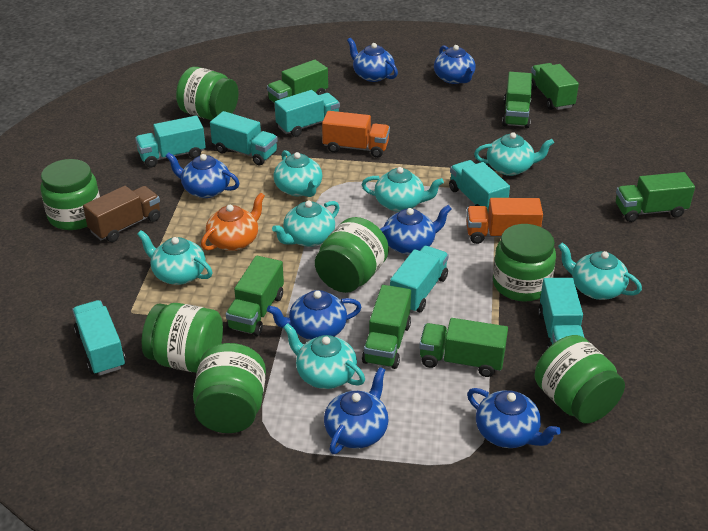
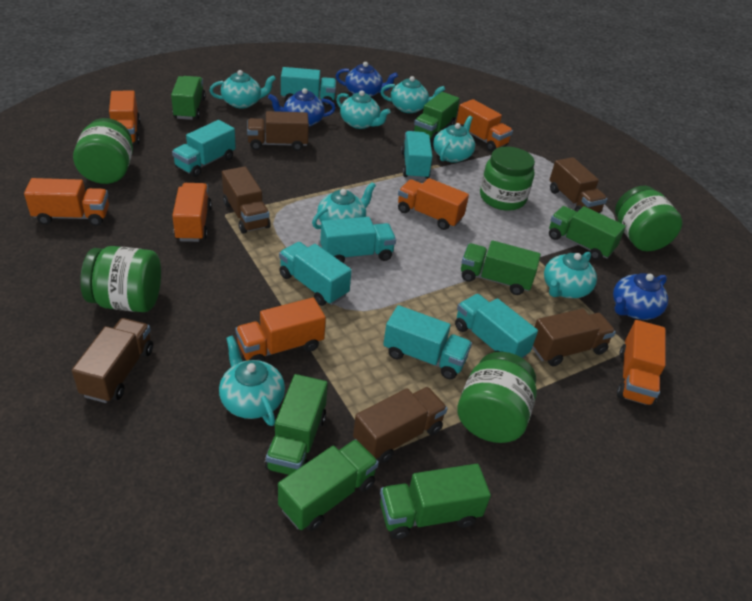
blue teapot: 7 -> 3
brown truck: 1 -> 6
green jar: 7 -> 5
orange teapot: 1 -> 0
orange truck: 2 -> 7

